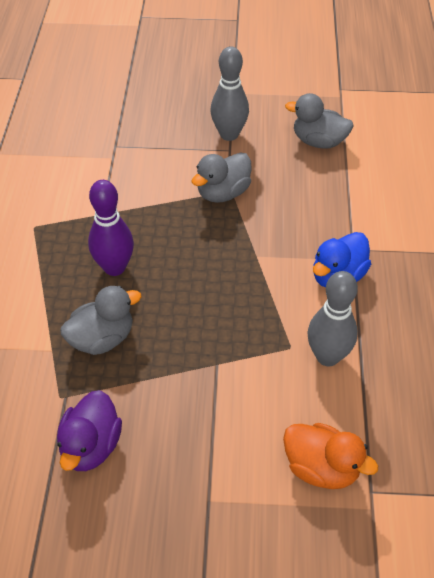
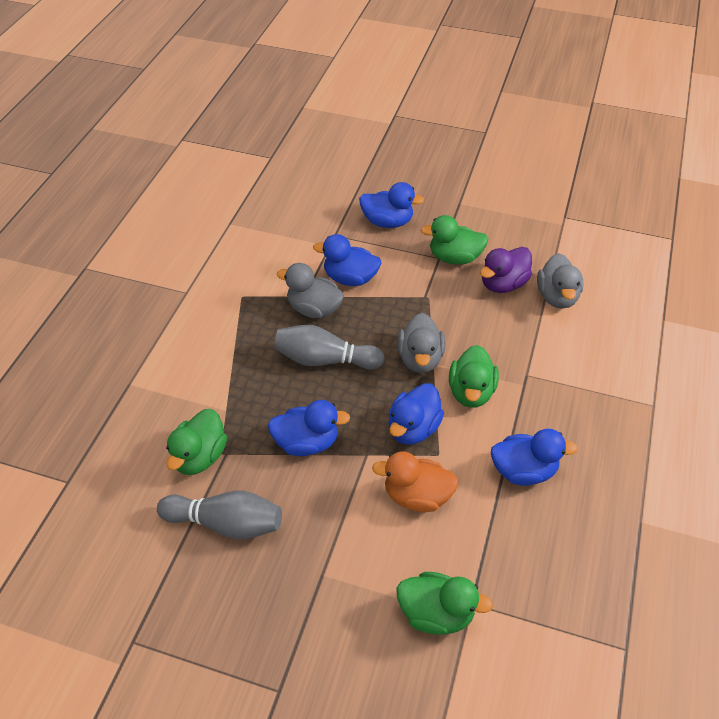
blue duck: 1 -> 5
green duck: 0 -> 4
purple bowling pin: 1 -> 0

